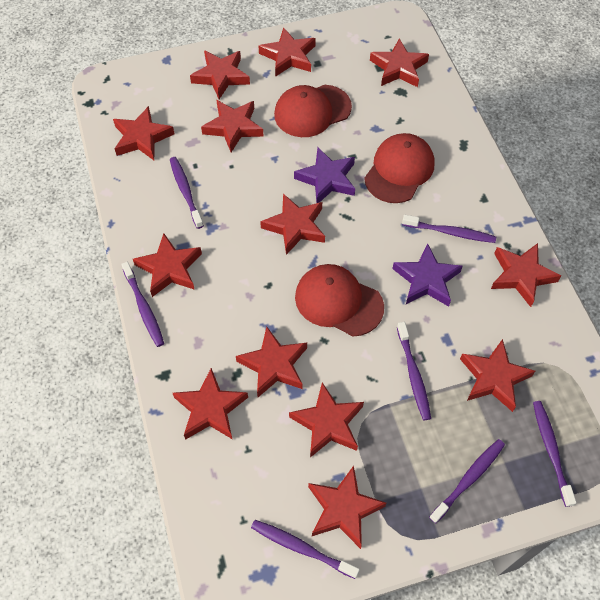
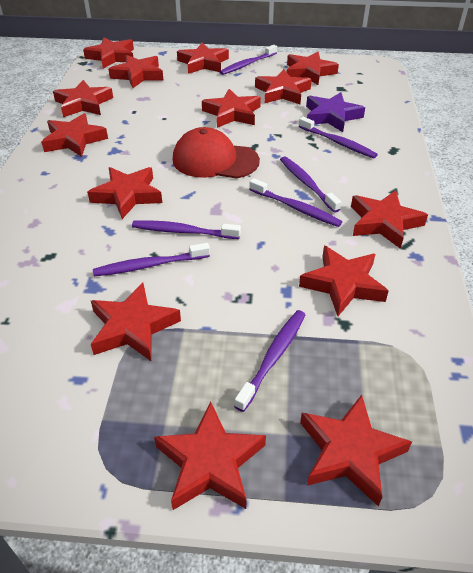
purple star: 2 -> 1
red cap: 3 -> 1
red star: 13 -> 14

